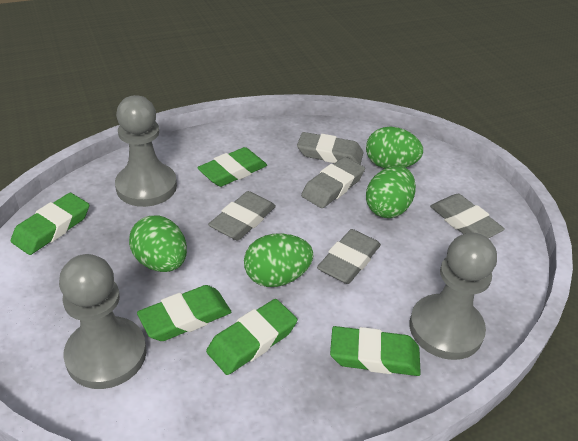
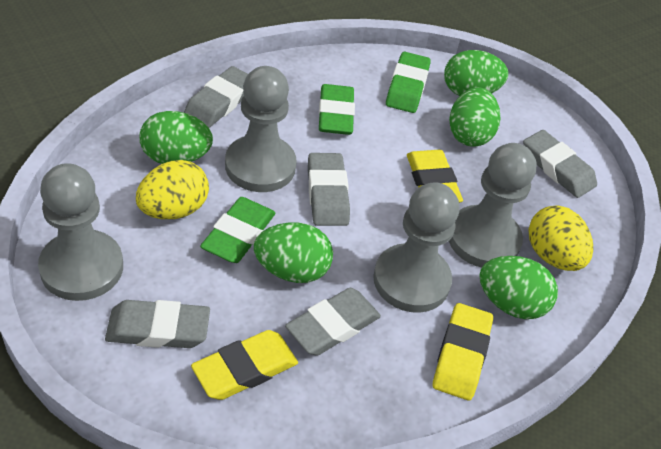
green egg: 4 -> 5
green eraser: 5 -> 3
grey pawn: 3 -> 4
yellow egg: 0 -> 2
yellow eraser: 0 -> 3

